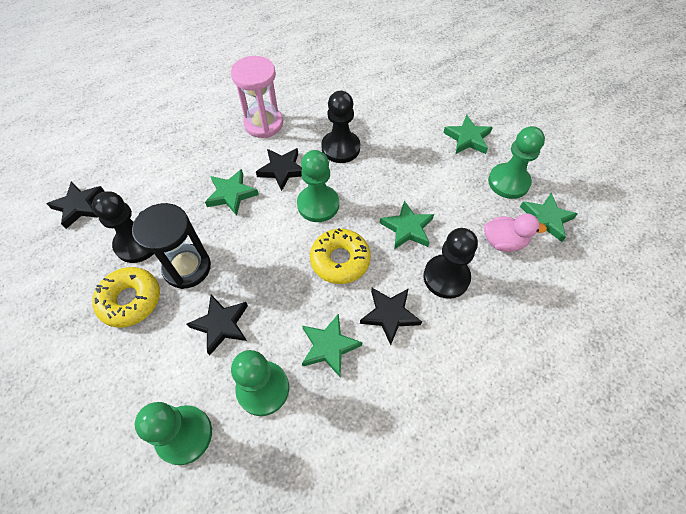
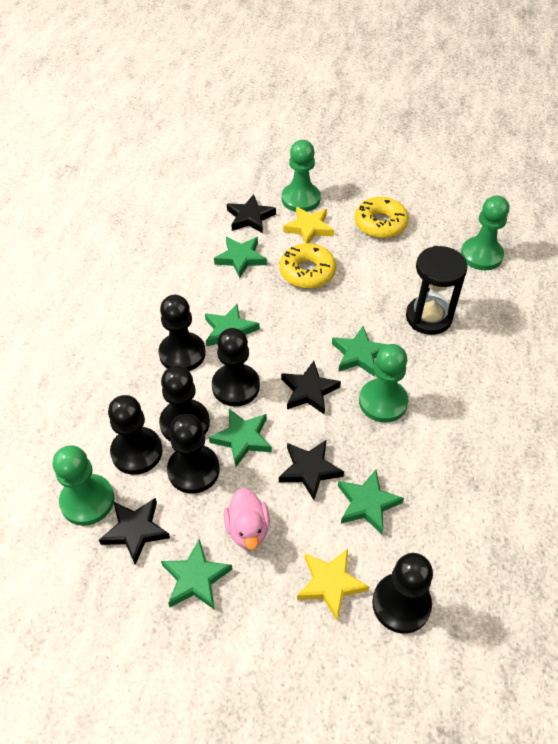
black pawn: 3 -> 6
green star: 5 -> 6
pink hourglass: 1 -> 0
yellow star: 0 -> 2

